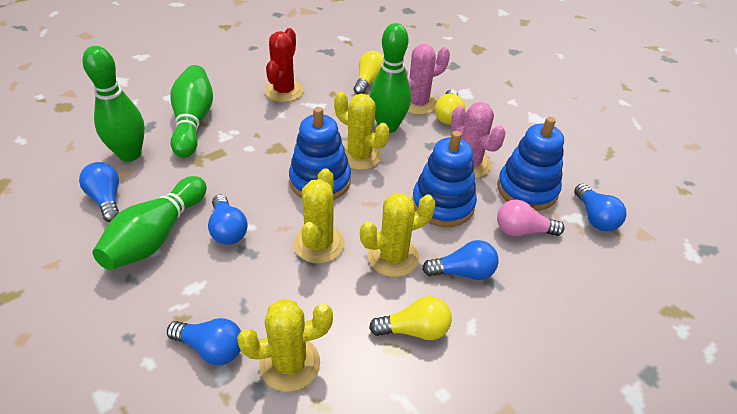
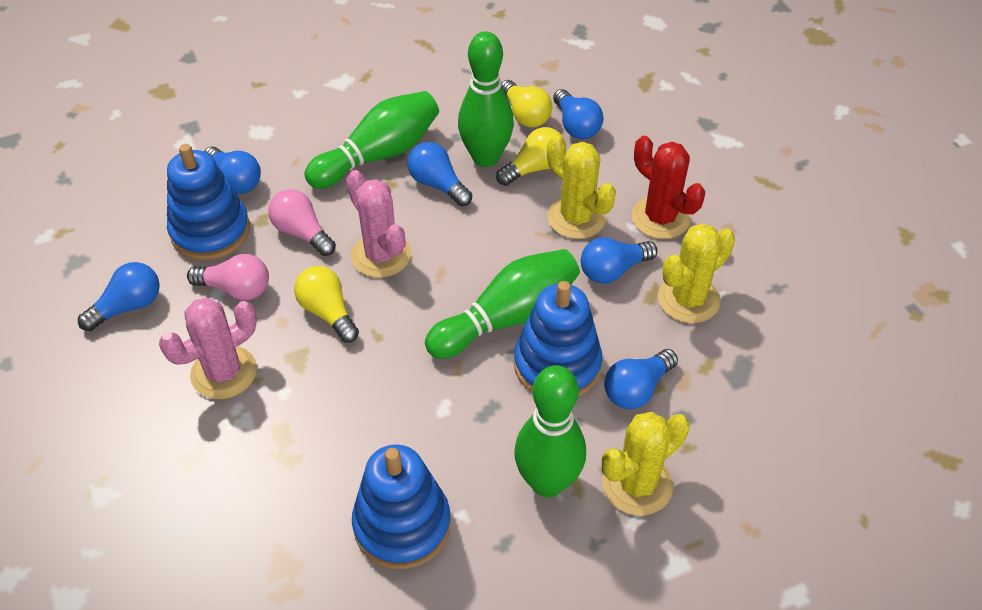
blue light bulb: 5 -> 6
pink light bulb: 1 -> 2
yellow cactus: 4 -> 3

